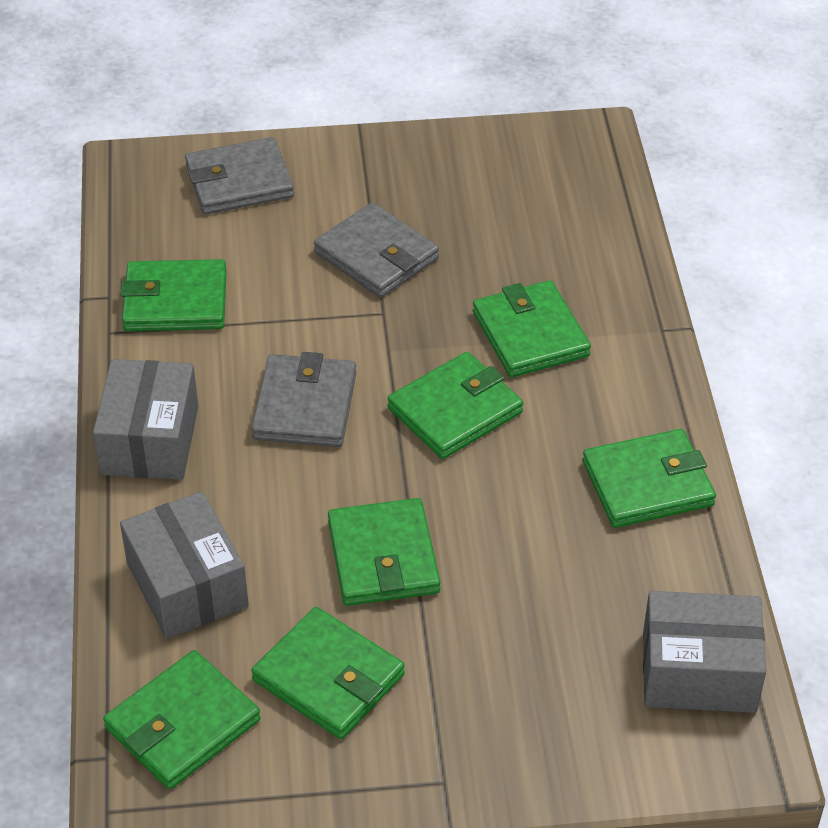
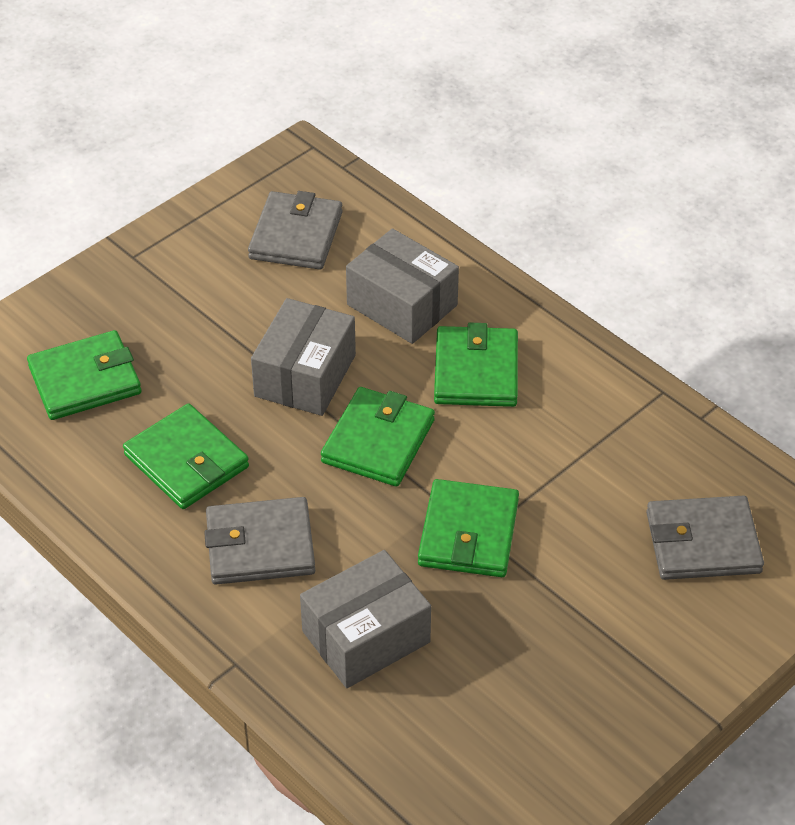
green wallet: 7 -> 5

